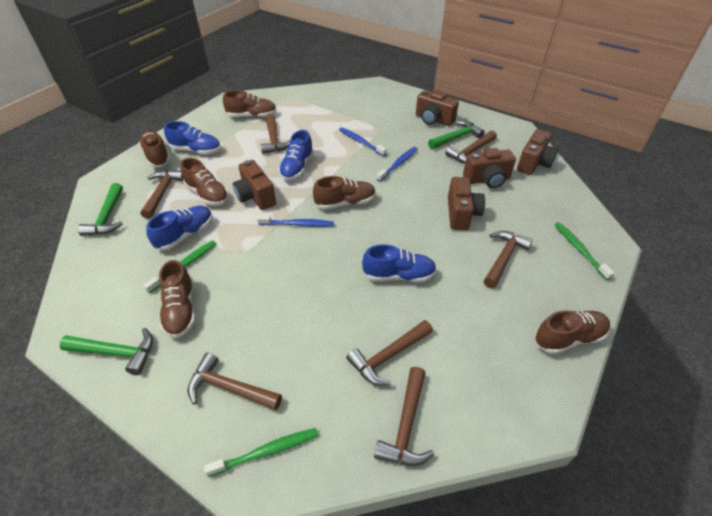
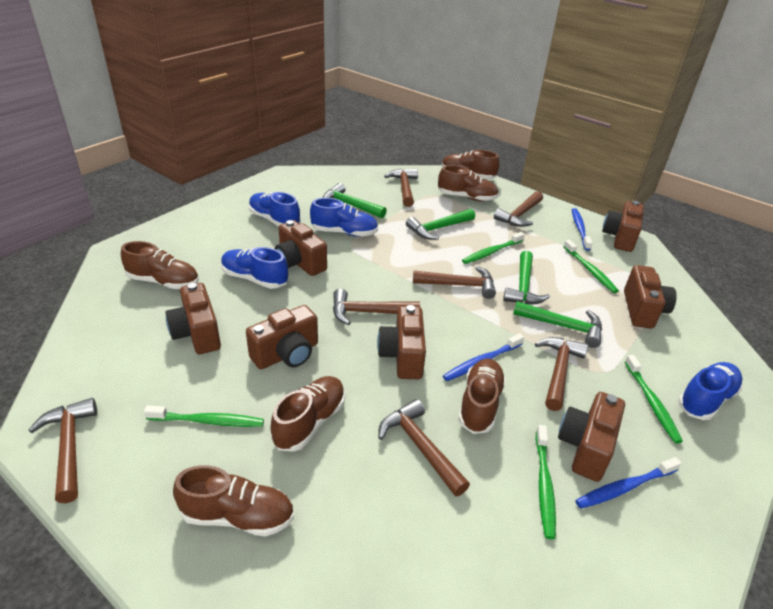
brown camera: 5 -> 7
green hammer: 3 -> 4
green toothbrush: 3 -> 5

